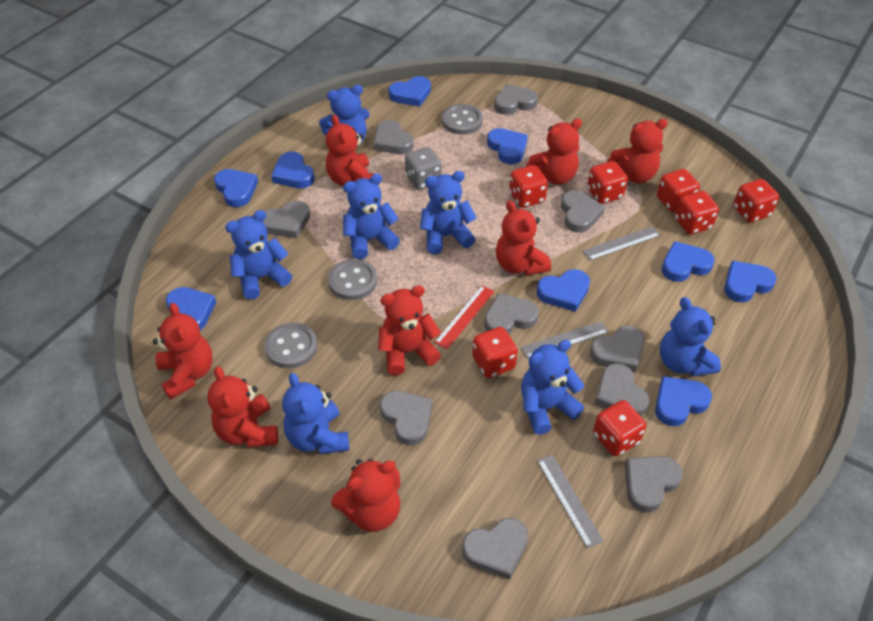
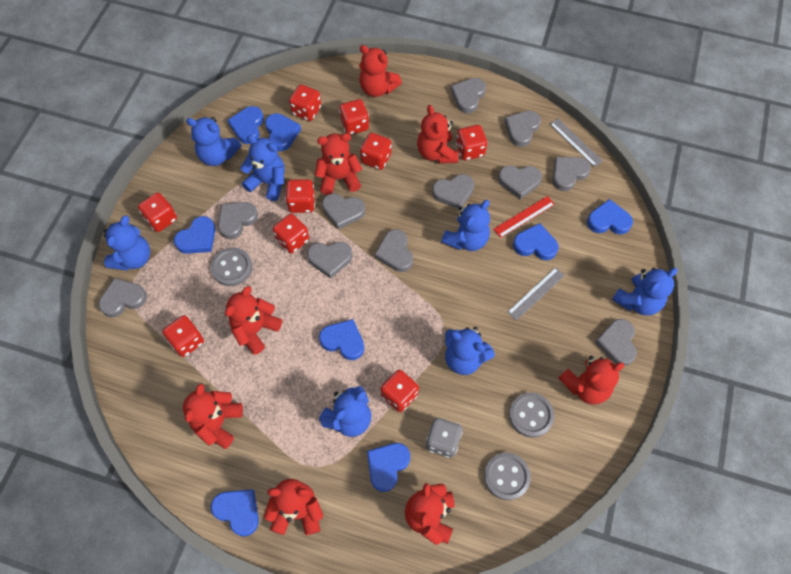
blue heart: 9 -> 8
grey heart: 10 -> 11
grey ruler: 3 -> 2
red dice: 7 -> 9

